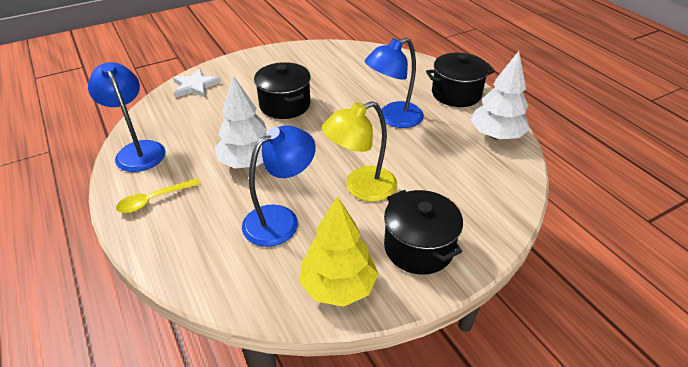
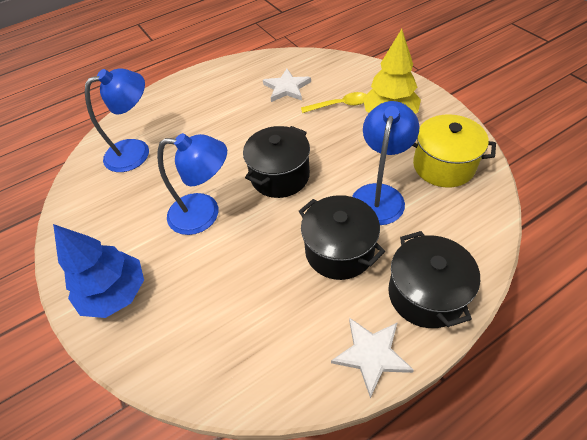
blue tree: 0 -> 1
white star: 1 -> 2
white tree: 2 -> 0
yellow lamp: 1 -> 0
yellow pot: 0 -> 1

